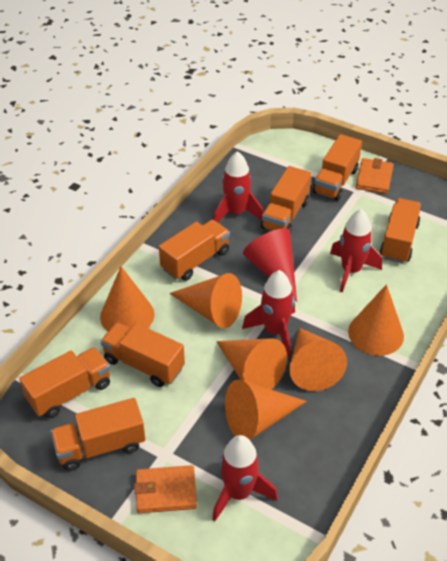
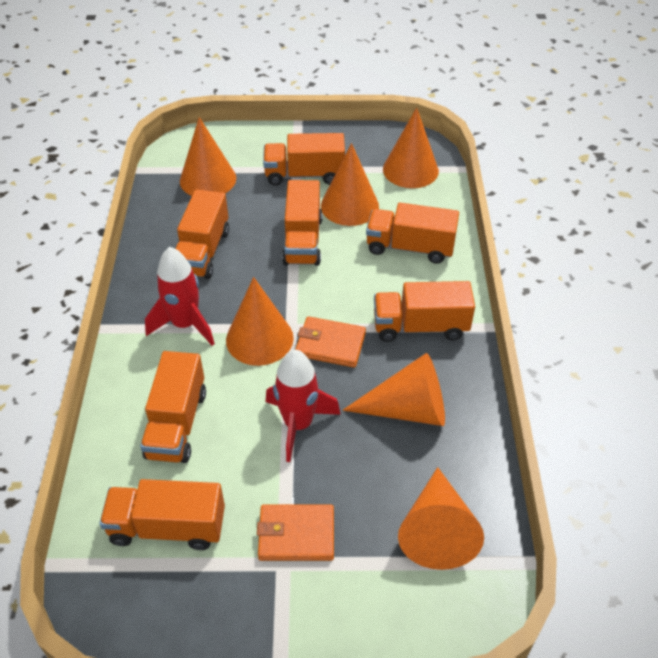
red cone: 1 -> 0
red rocket: 4 -> 2

